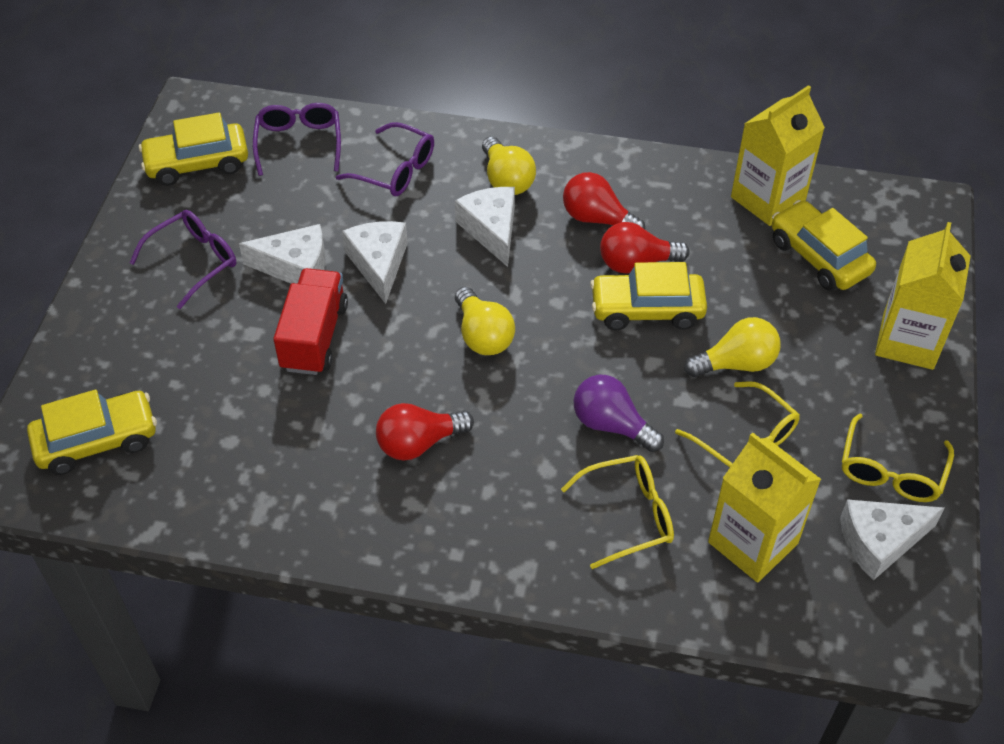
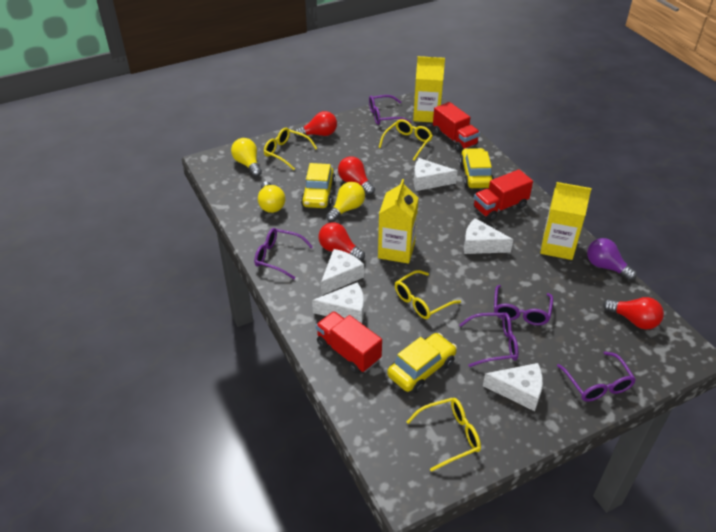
purple glasses: 3 -> 5
red light bulb: 3 -> 4
red truck: 1 -> 3
white cheese: 4 -> 5
yellow car: 4 -> 3
yellow glasses: 3 -> 4

